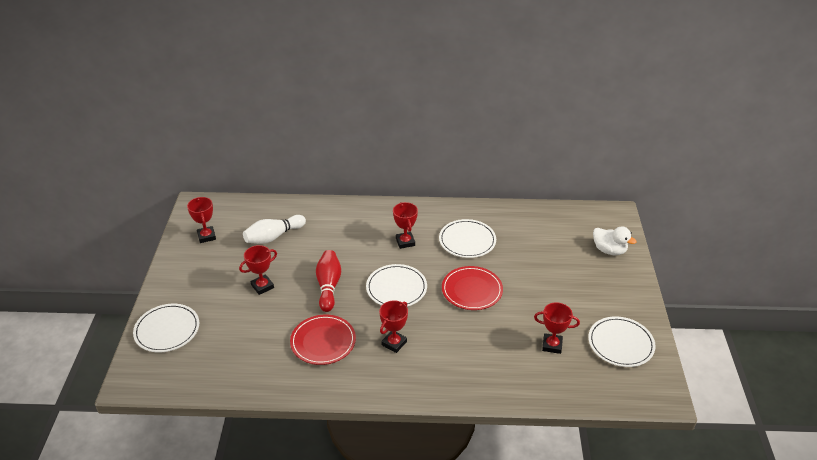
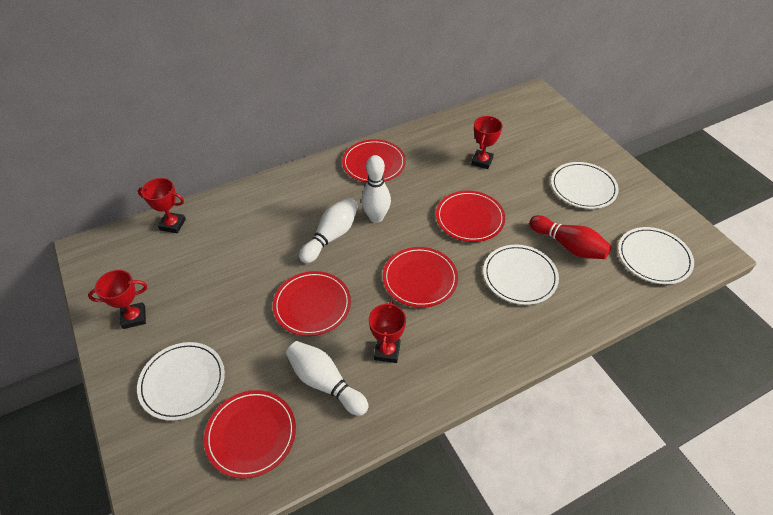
red plate: 2 -> 5
red trophy: 5 -> 4
white bowling pin: 1 -> 3
white duck: 1 -> 0

